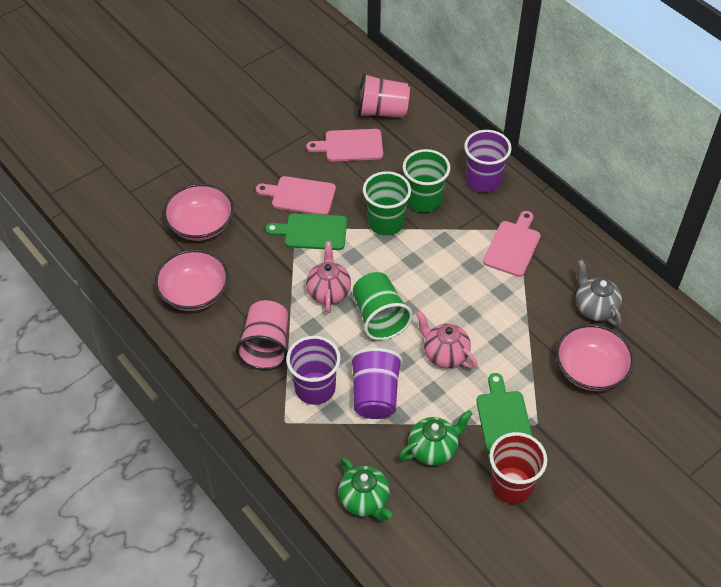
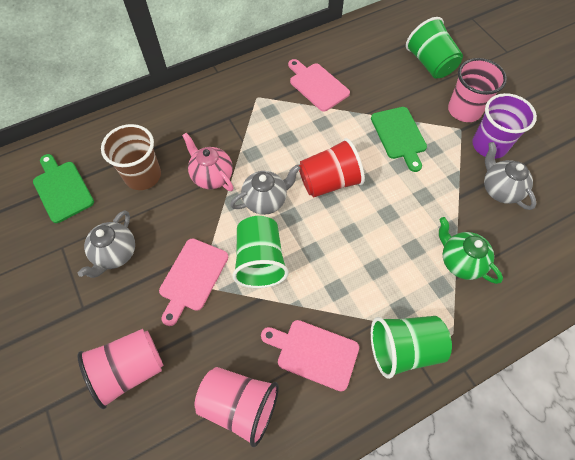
brown cup: 0 -> 1
green teapot: 2 -> 1
grey teapot: 1 -> 3
pink bowl: 3 -> 0
pink cup: 2 -> 3
pink teapot: 2 -> 1
purple cup: 3 -> 1

